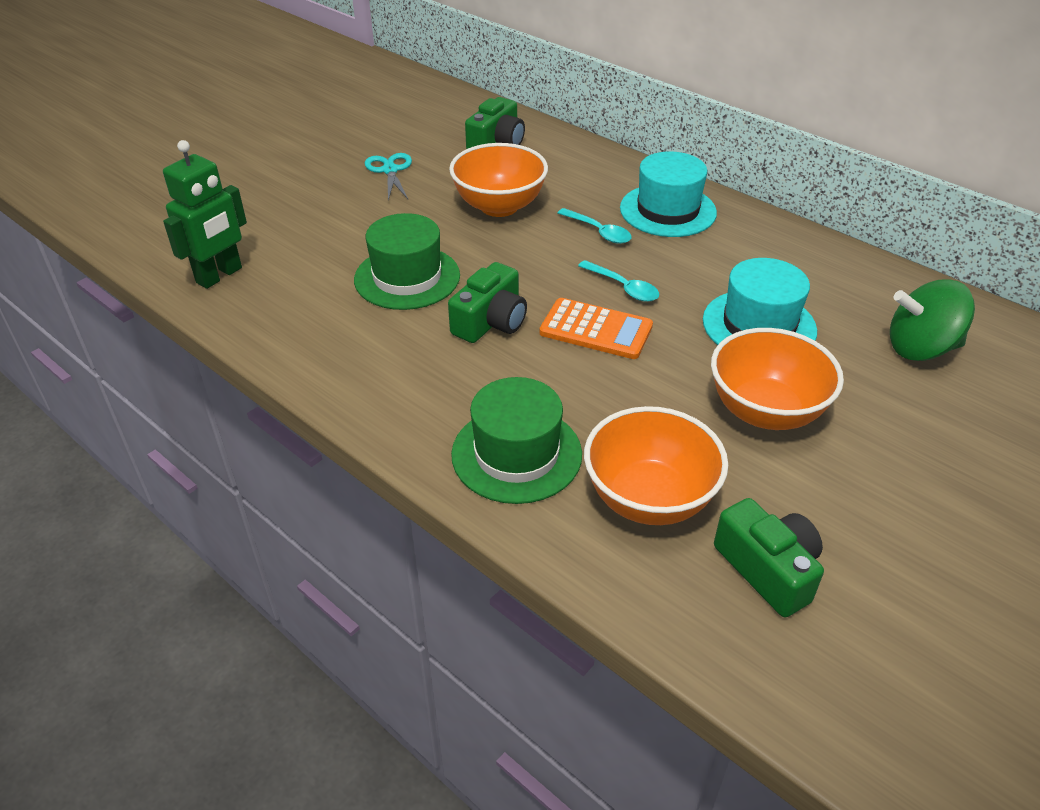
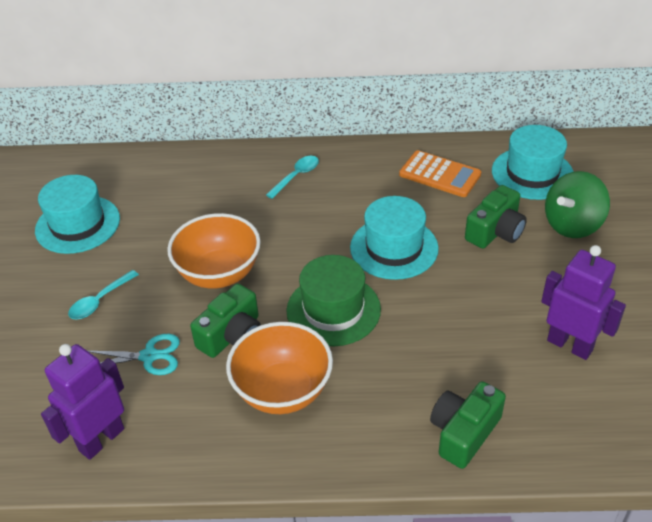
green hat: 2 -> 1
green robot: 1 -> 0
orange bowl: 3 -> 2
purple robot: 0 -> 2
turquoise hat: 2 -> 3

